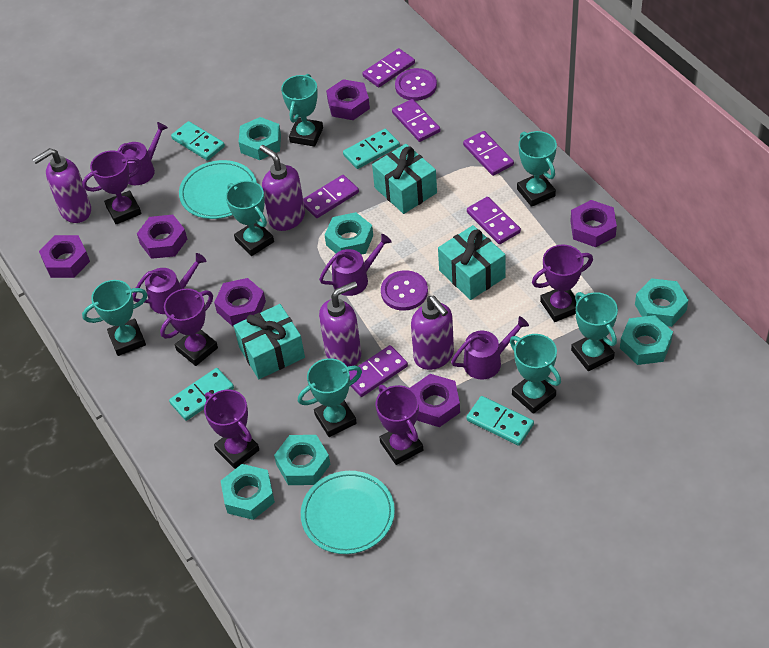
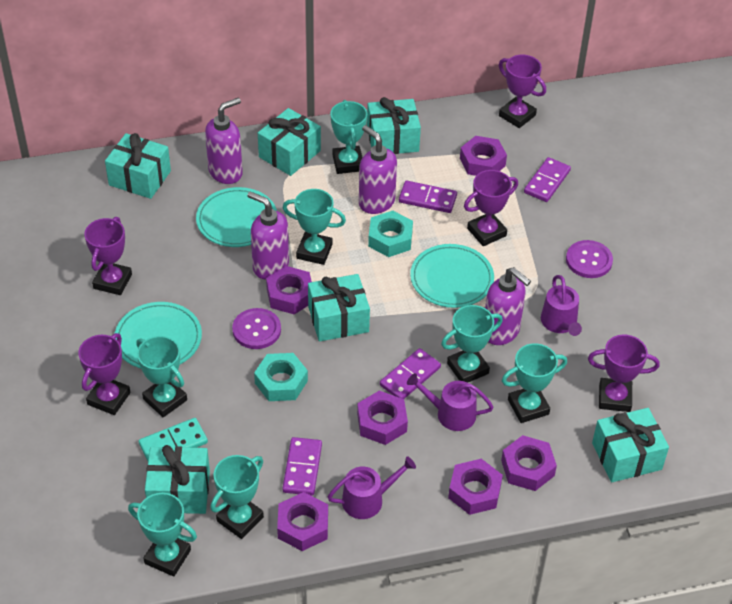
purple domino: 6 -> 4
purple watering can: 4 -> 3
turquoise domino: 4 -> 1
turquoise gift: 3 -> 6
turquoise nut: 6 -> 2
turquoise plate: 2 -> 3

